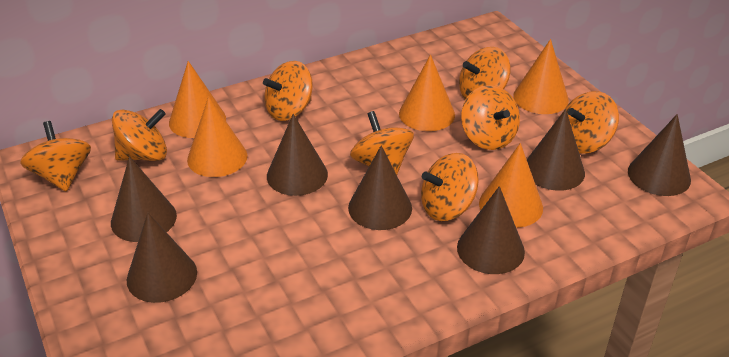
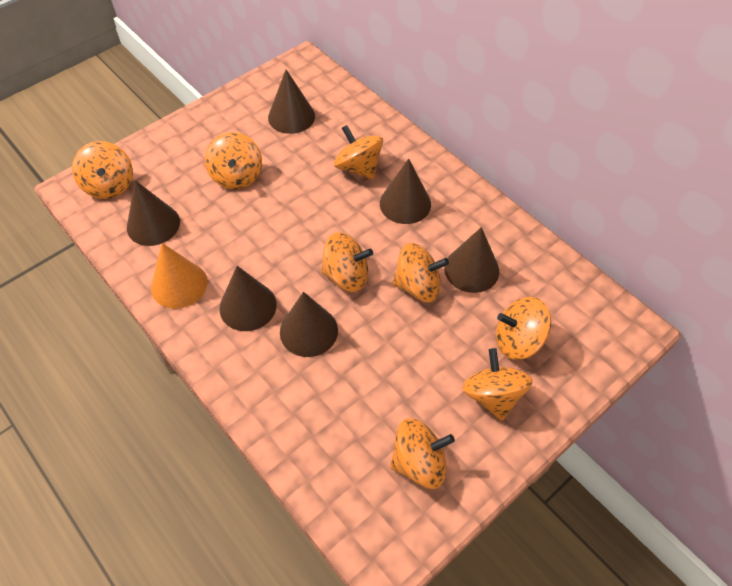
brown cone: 7 -> 6
orange cone: 5 -> 1

